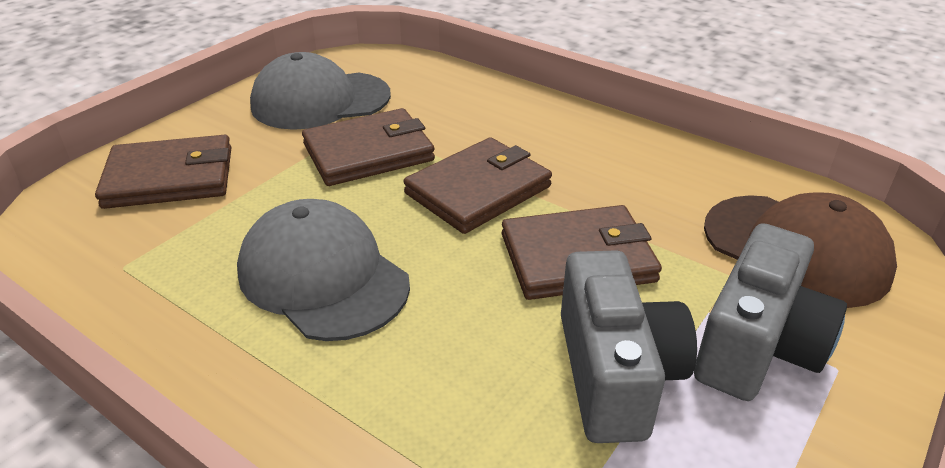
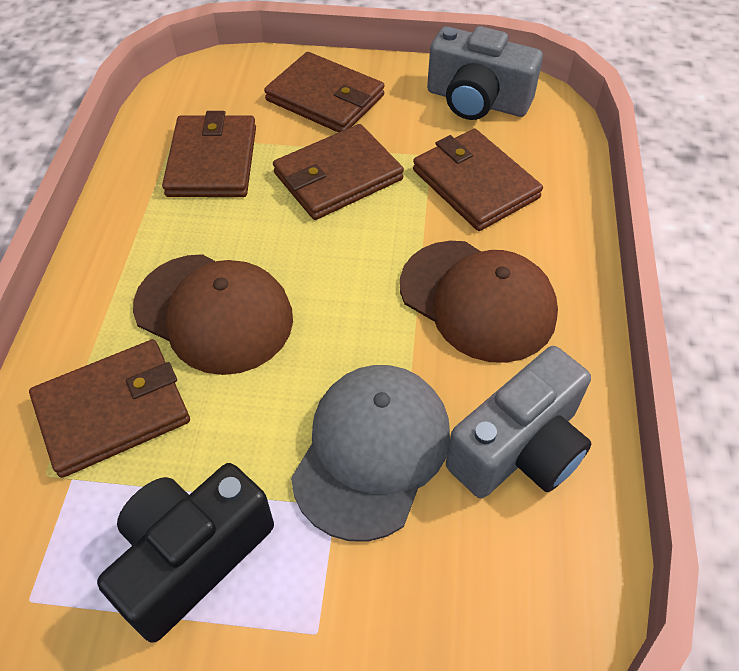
black camera: 0 -> 1
brown cap: 1 -> 2
brown wallet: 4 -> 5
grey cap: 2 -> 1

